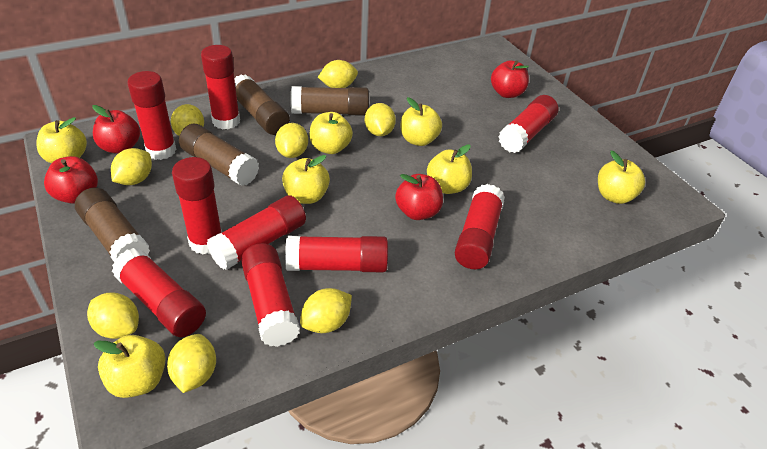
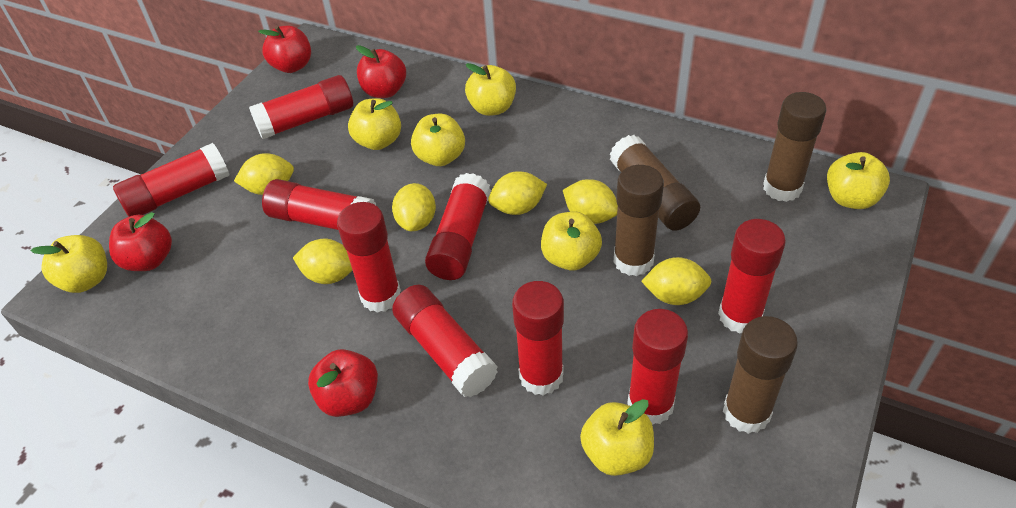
yellow lemon: 8 -> 6

